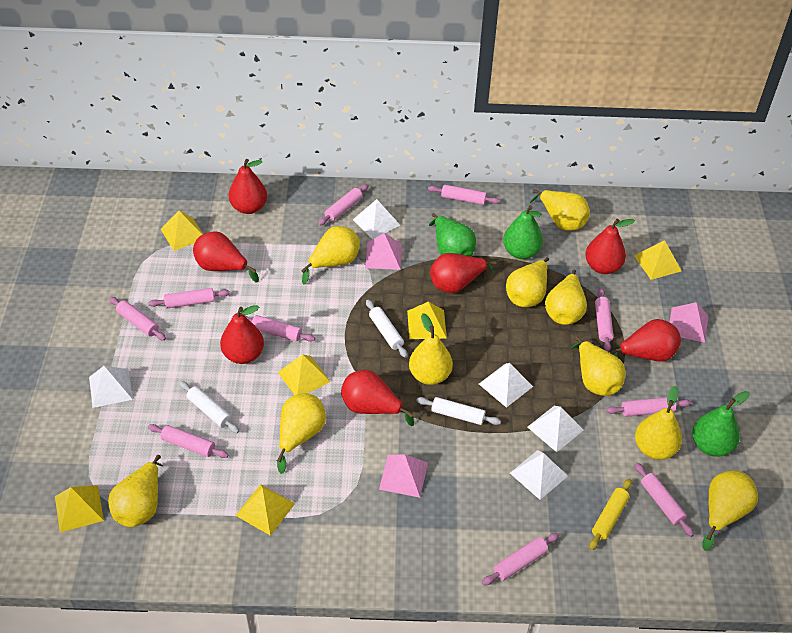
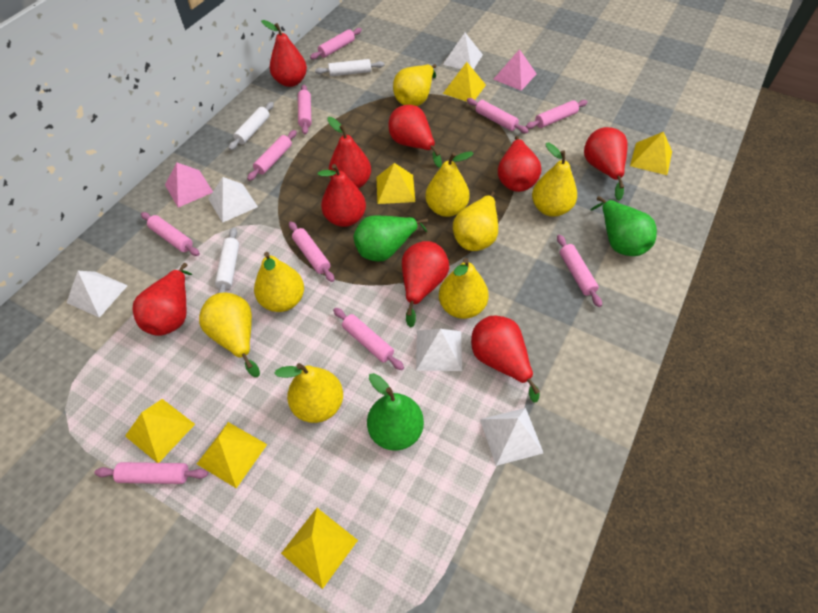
pink pyramid: 3 -> 2
red pear: 7 -> 9
yellow pear: 10 -> 8
yellow rolling pin: 1 -> 0

